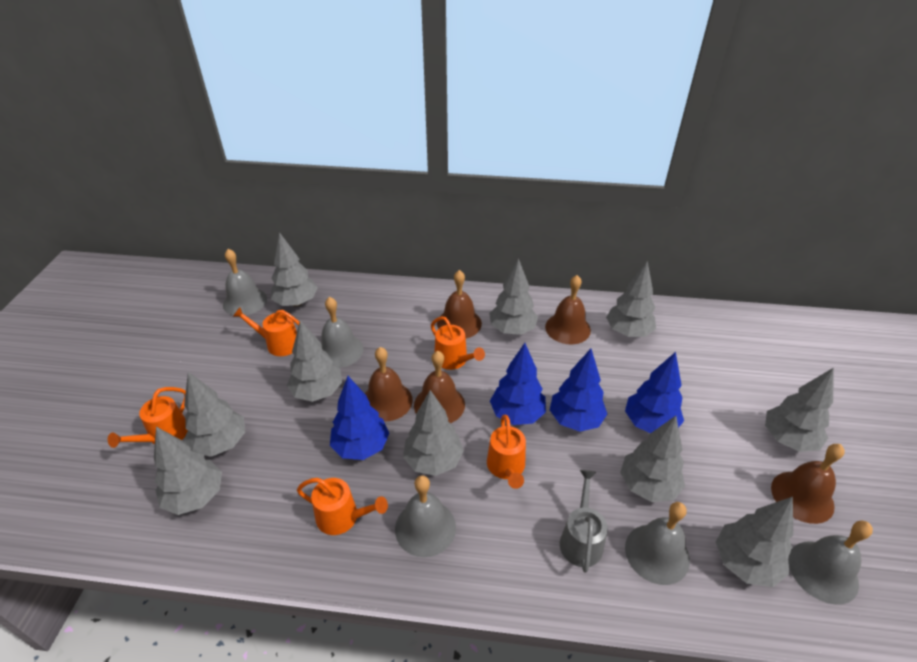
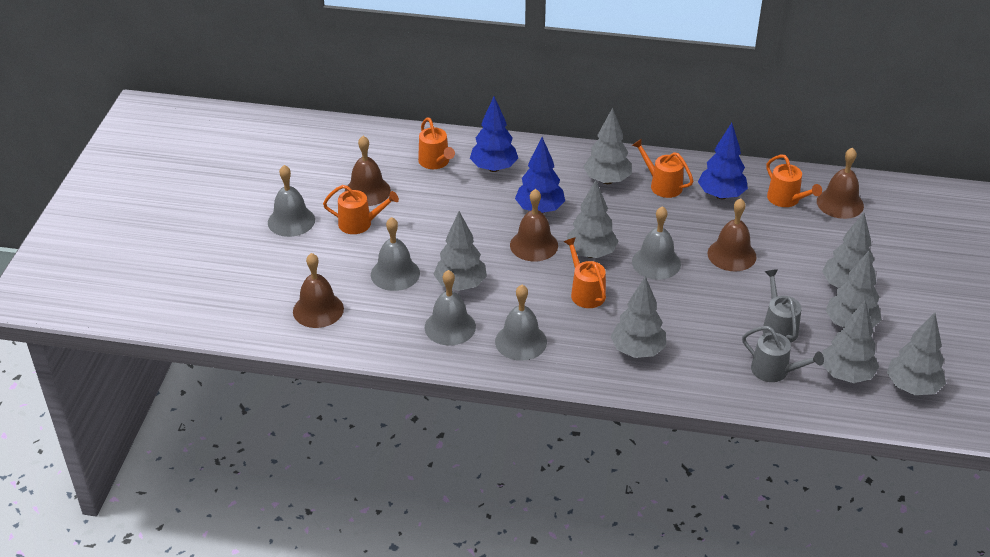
blue tree: 4 -> 3
grey tree: 10 -> 8
grey watering can: 1 -> 2

